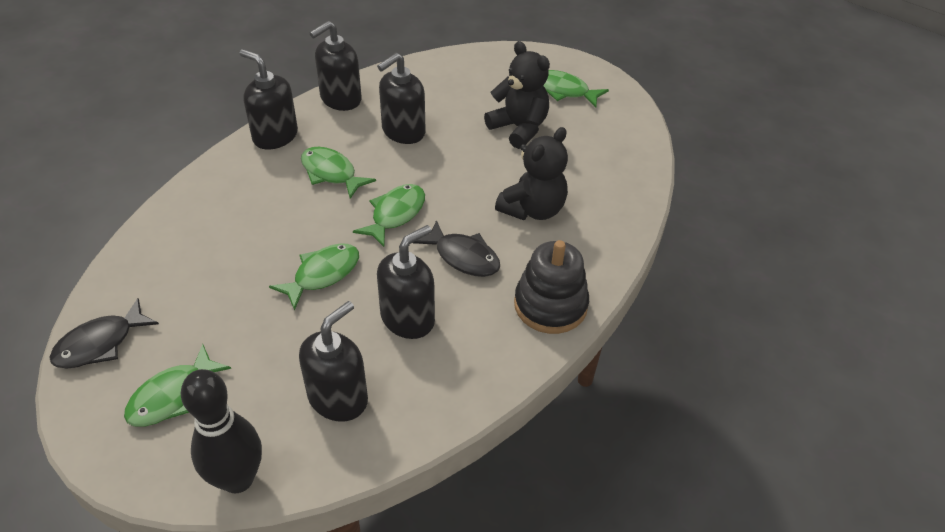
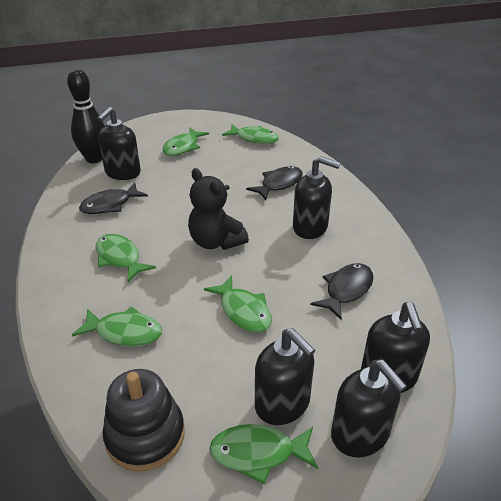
black fish: 2 -> 3
black teddy bear: 2 -> 1
green fish: 5 -> 6

